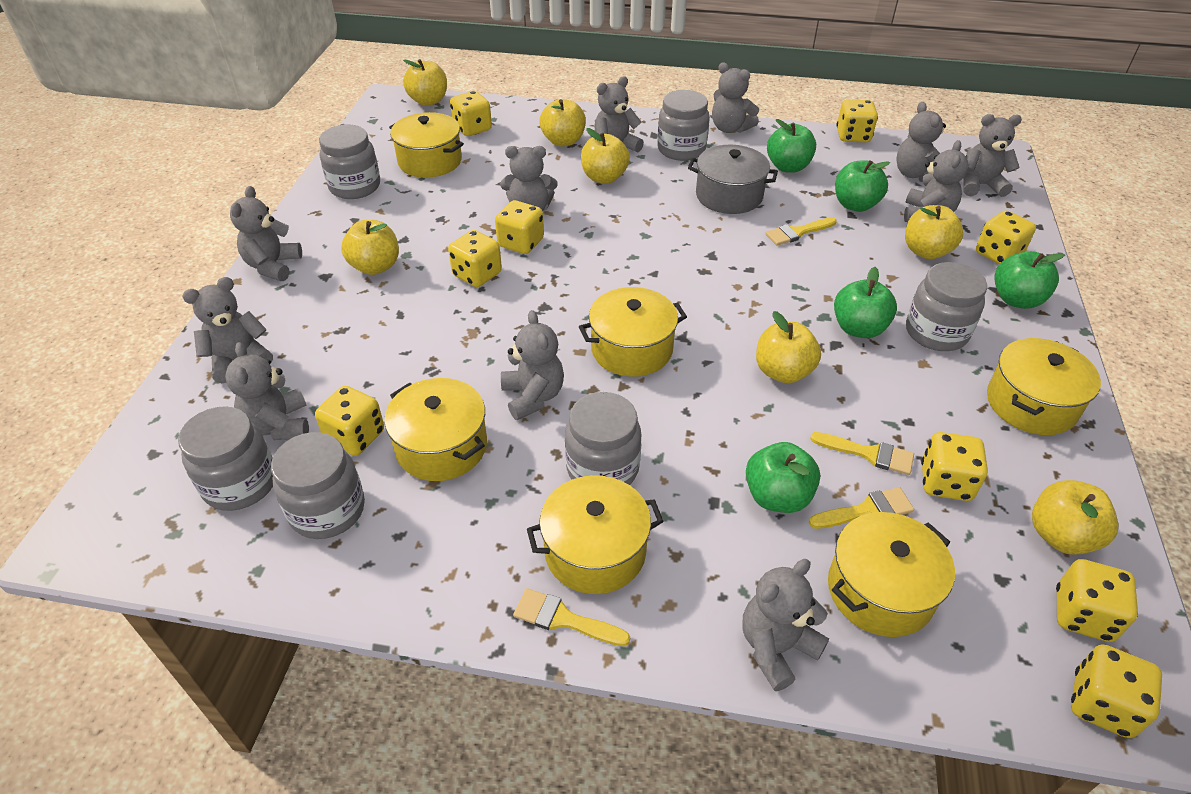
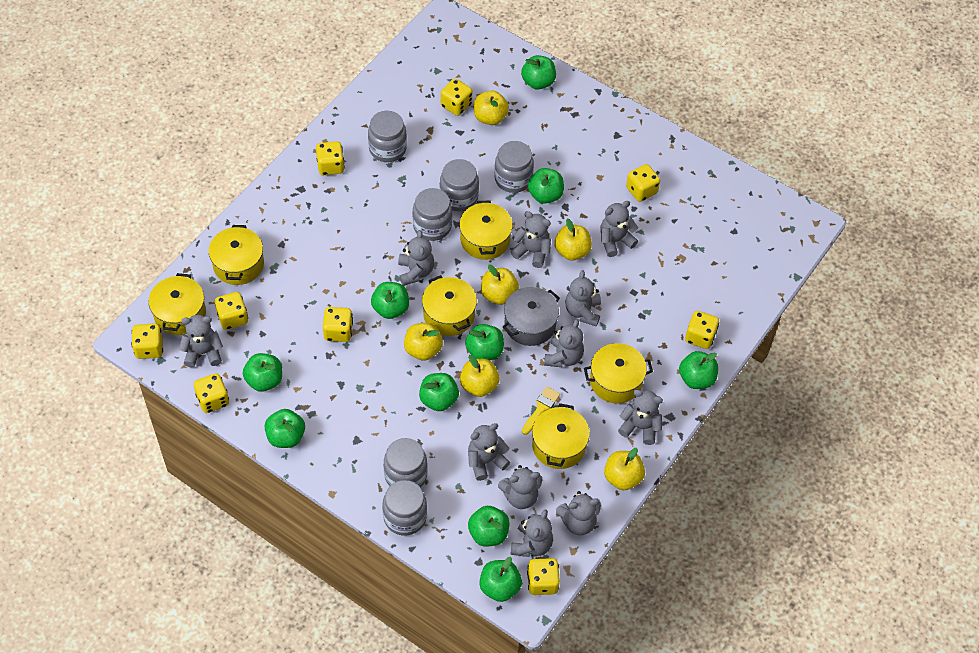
green apple: 5 -> 10
yellow apple: 7 -> 6
yellow brush: 4 -> 1

